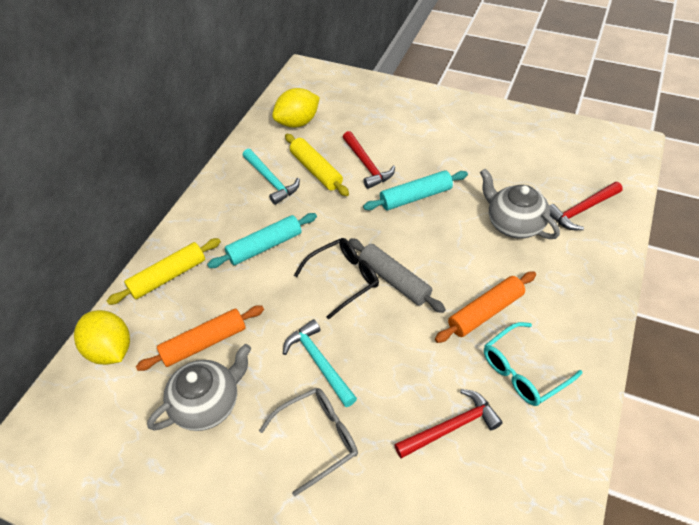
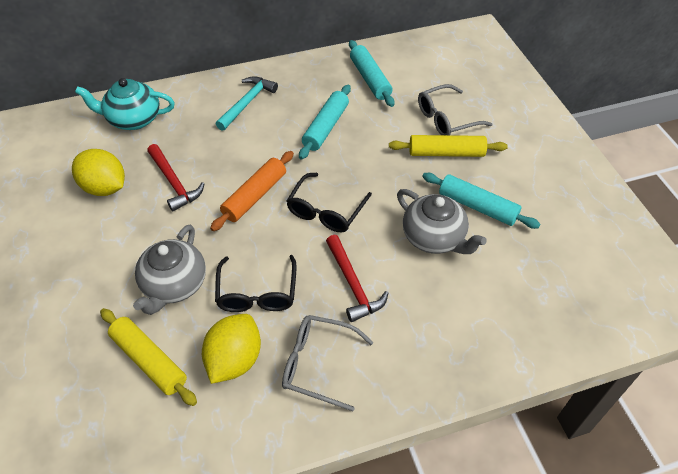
black glasses: 1 -> 2
grey glasses: 1 -> 2
grey rolling pin: 1 -> 0
orange rolling pin: 2 -> 1
red hammer: 3 -> 2
turquoise glasses: 1 -> 0
turquoise hammer: 2 -> 1
turquoise rolling pin: 2 -> 3
turquoise teapot: 0 -> 1

